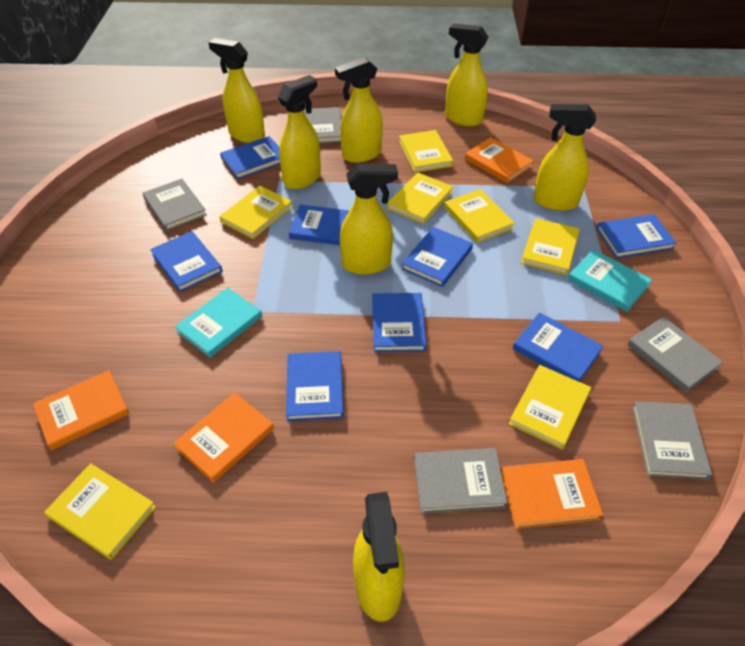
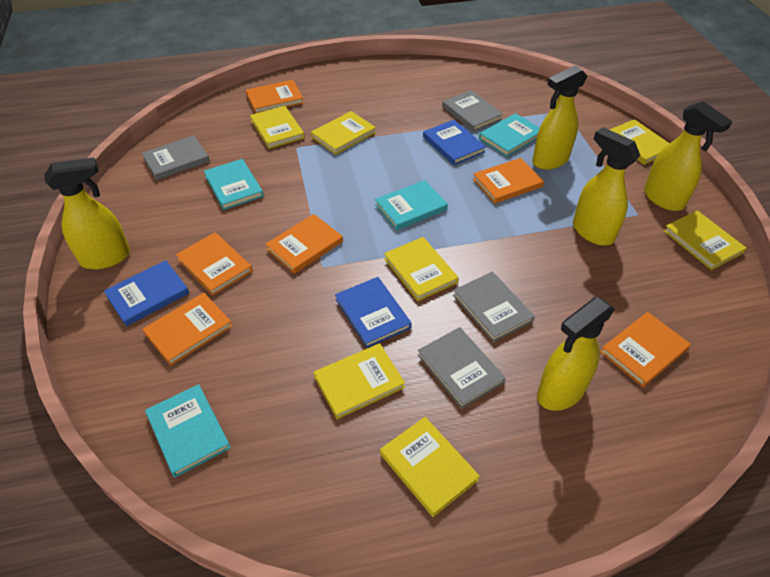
blue book: 8 -> 3
grey book: 5 -> 4
orange book: 4 -> 6
turquoise book: 2 -> 4
yellow spray bottle: 7 -> 5

